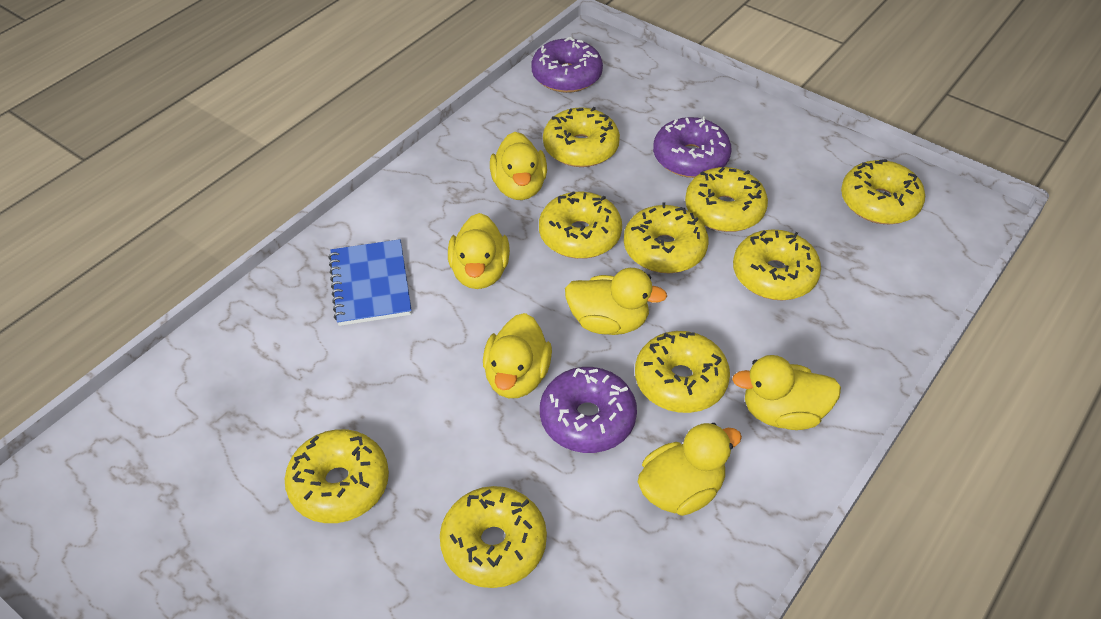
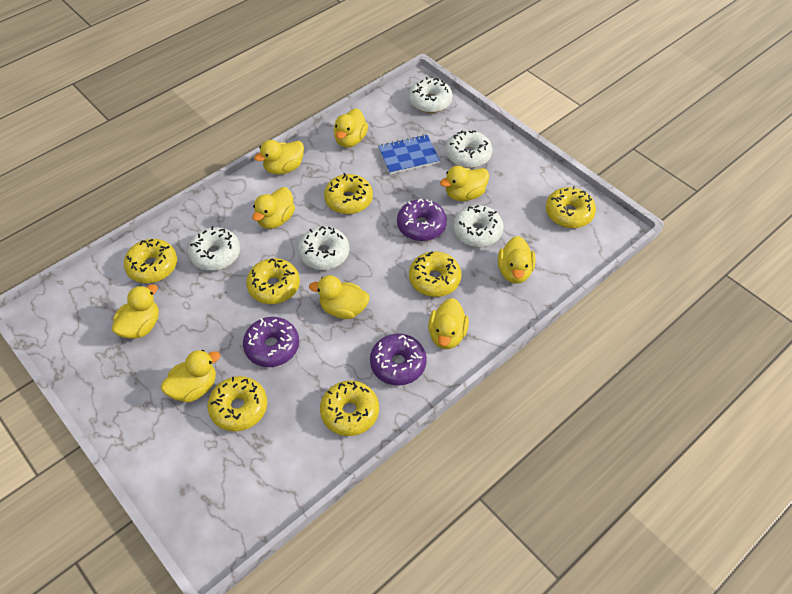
white donut: 0 -> 5
yellow donut: 9 -> 7
yellow duck: 6 -> 9

